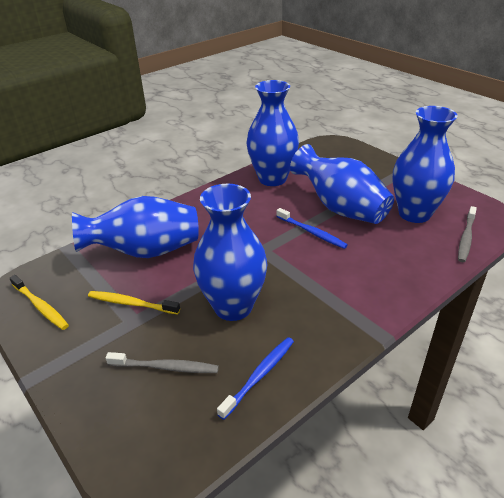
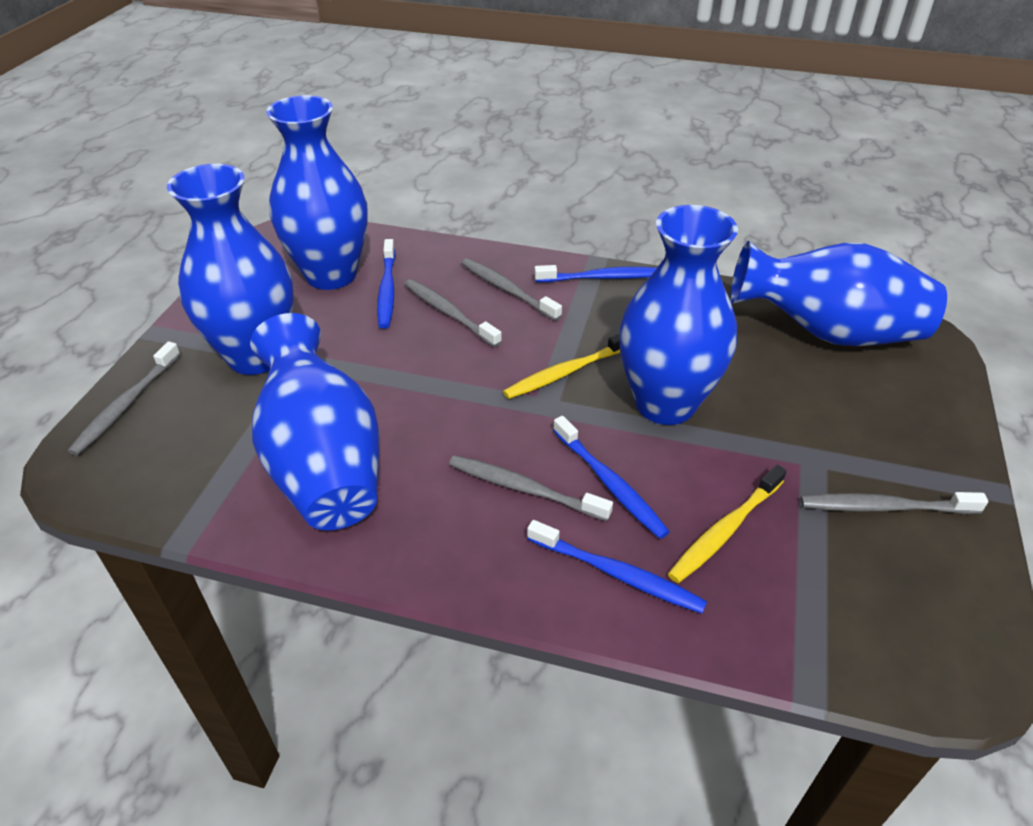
blue toothbrush: 2 -> 4
grey toothbrush: 2 -> 5

